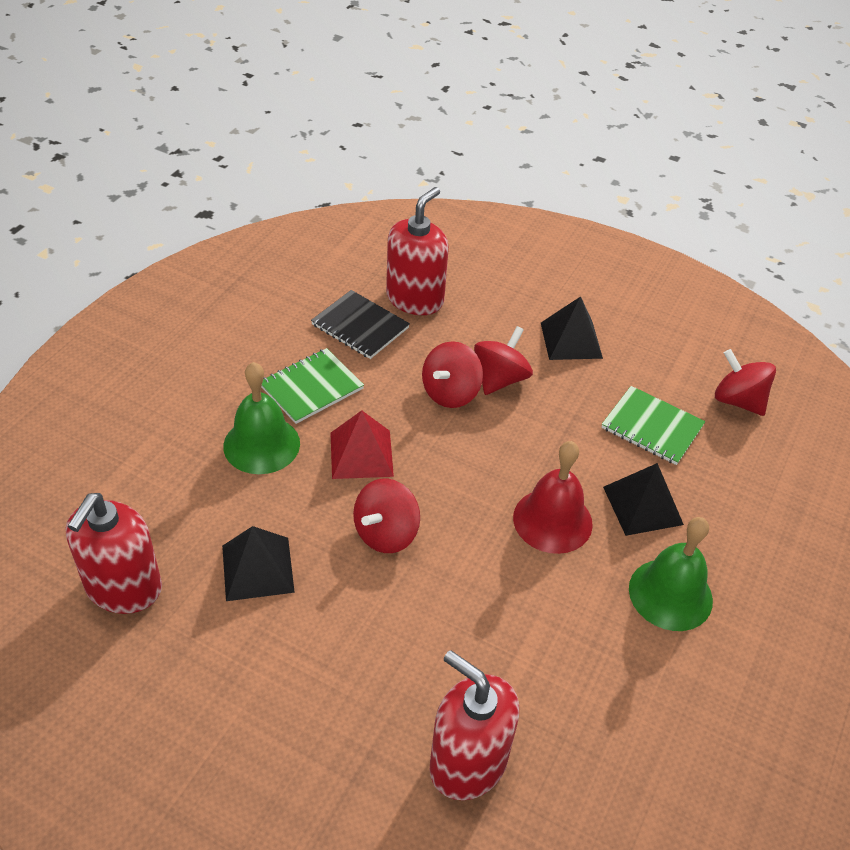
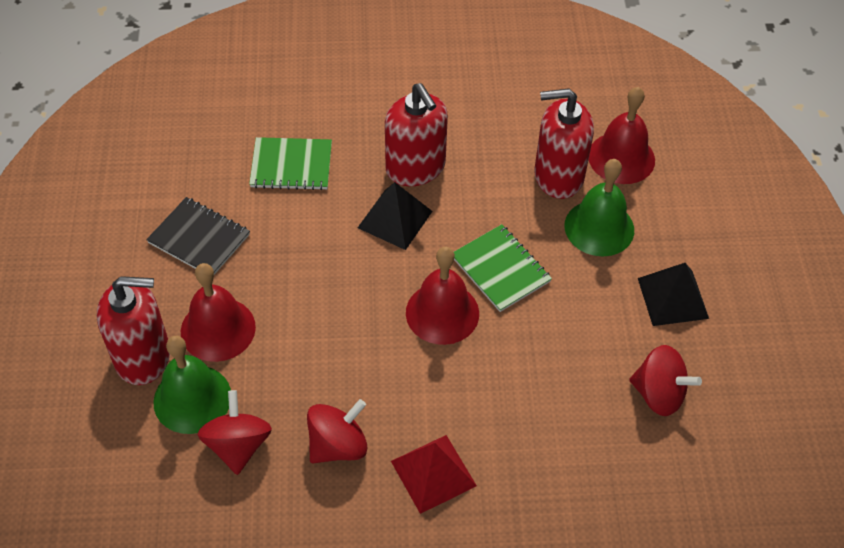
black pyramid: 3 -> 2
red bell: 1 -> 3
red spinning top: 4 -> 3

